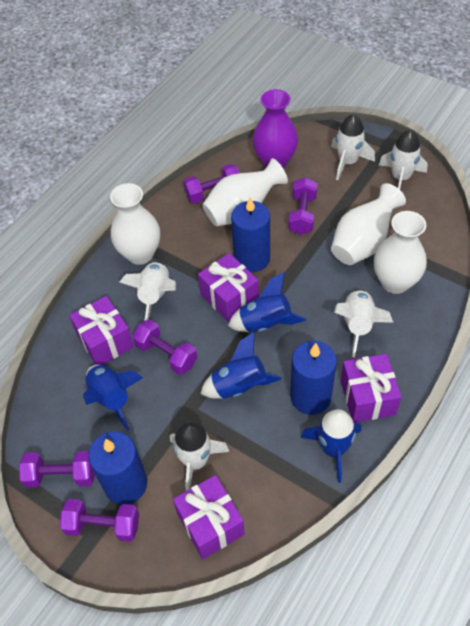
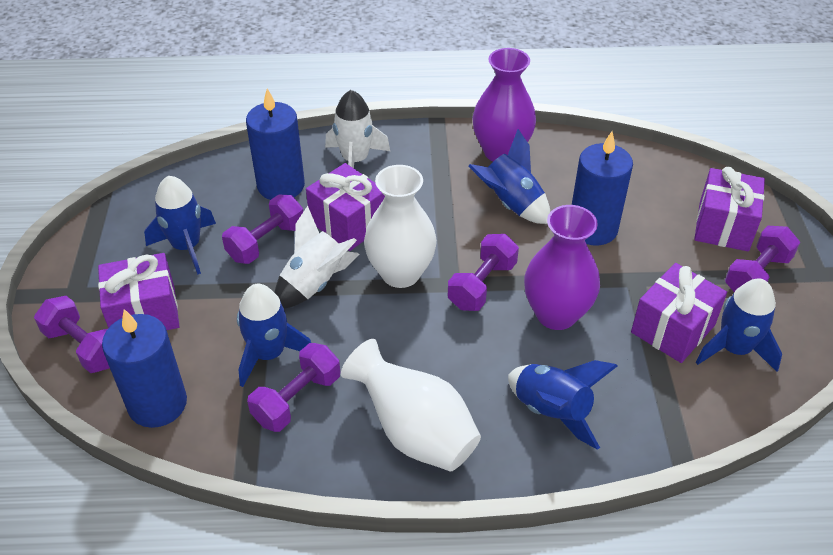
blue rocket: 4 -> 5
purple vase: 1 -> 2
white rocket: 5 -> 2
white vase: 4 -> 2

